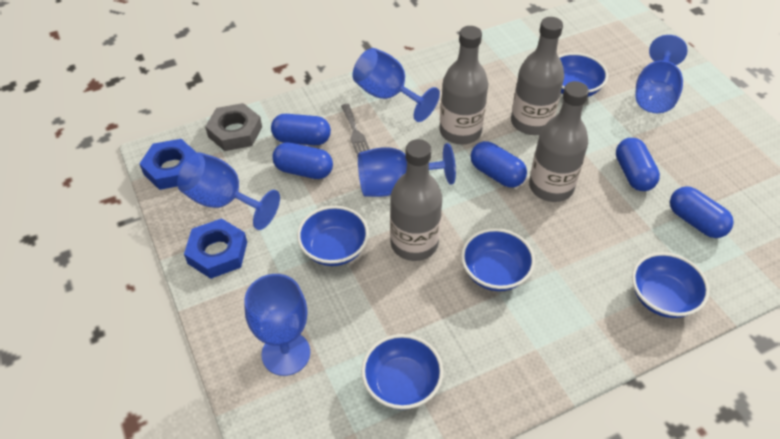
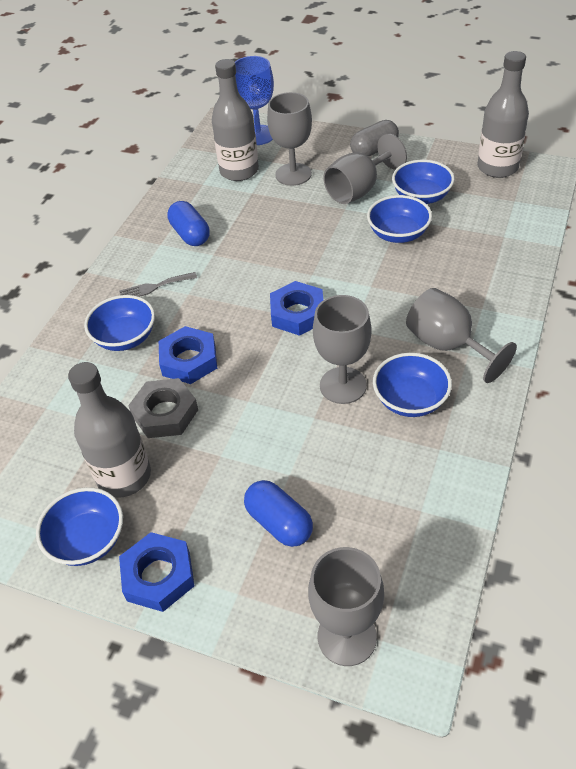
blue capsule: 5 -> 2
blue goblet: 5 -> 1
blue nut: 2 -> 3
grey bottle: 4 -> 3
grey capsule: 0 -> 1
grey goblet: 0 -> 5

